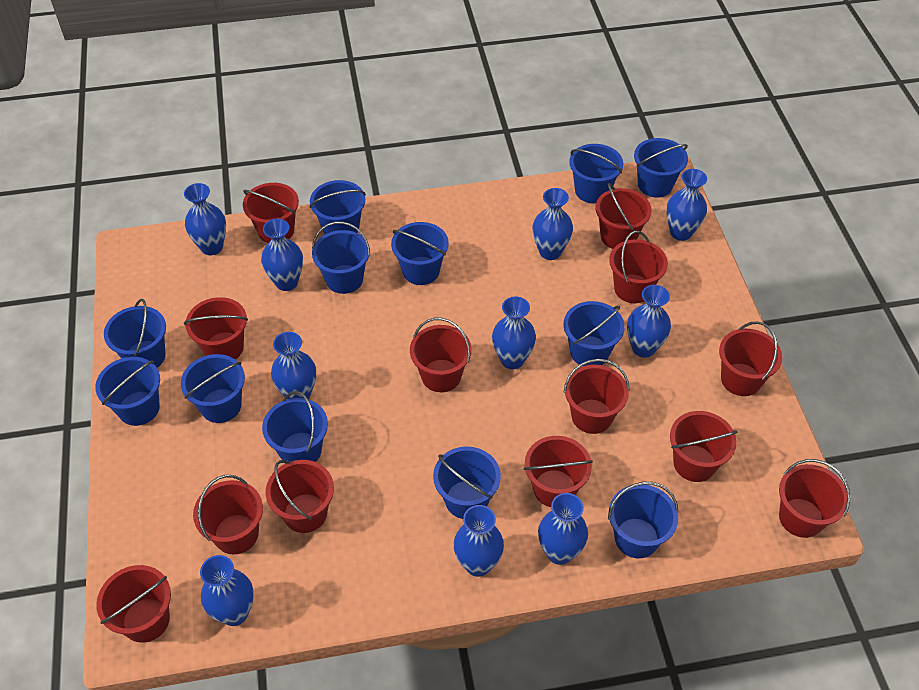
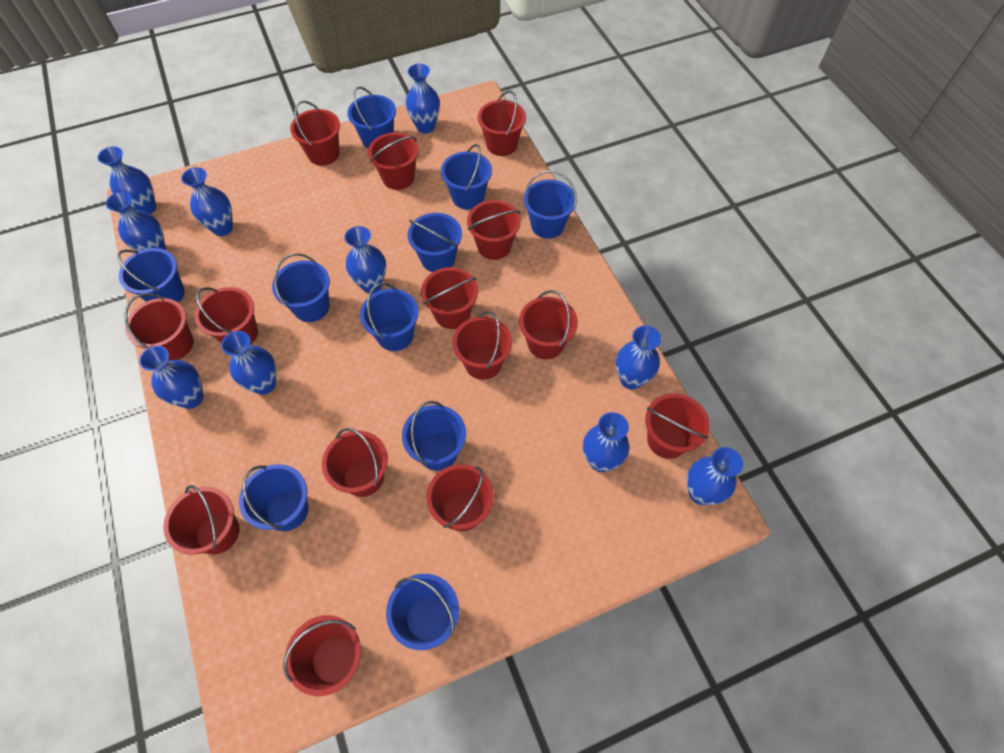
blue bucket: 12 -> 10
red bucket: 13 -> 14

